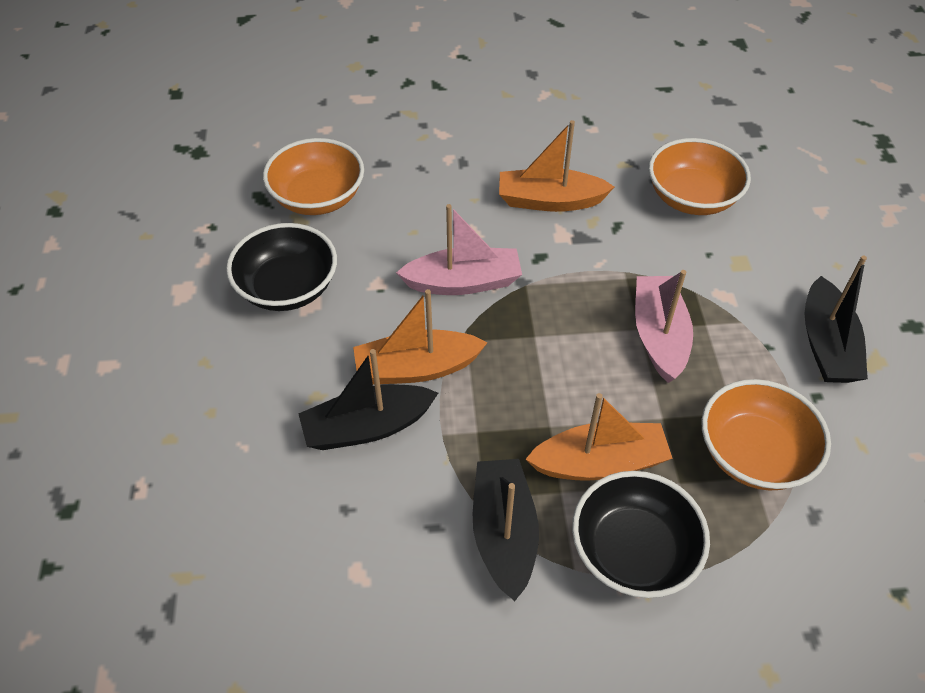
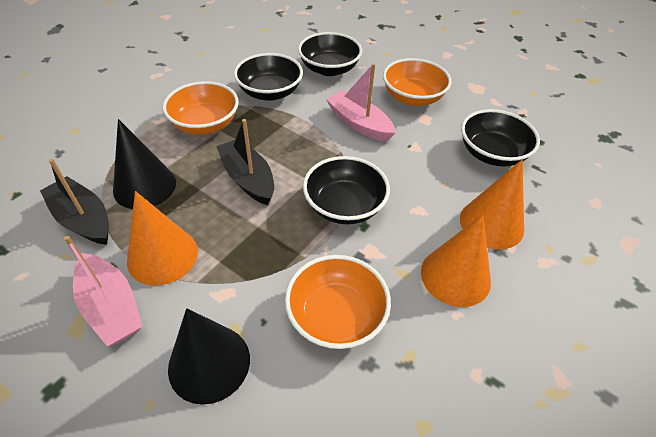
black boat: 3 -> 2
black bowl: 2 -> 4
black cone: 0 -> 2
orange boat: 3 -> 0
orange cone: 0 -> 3

